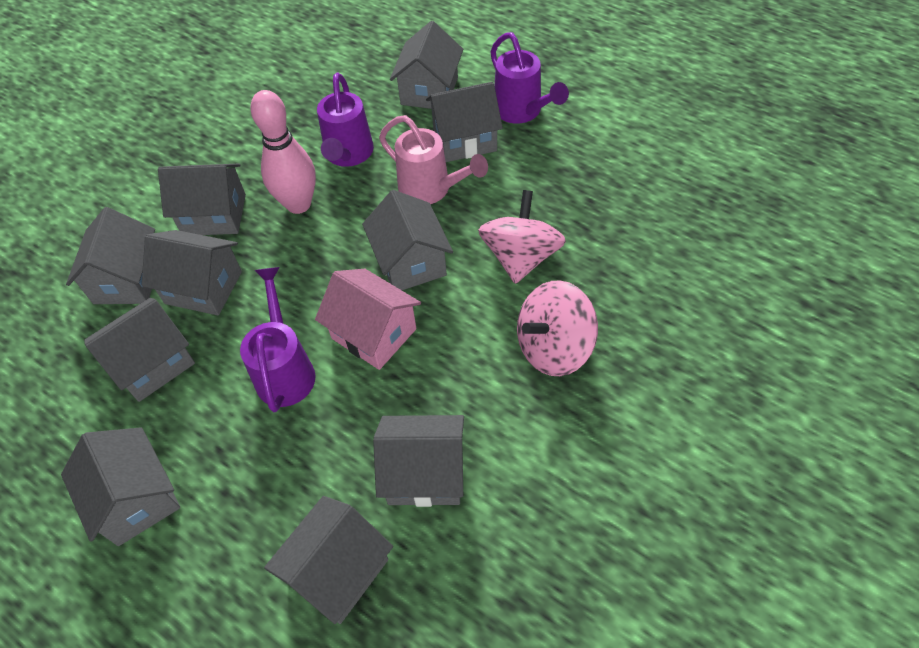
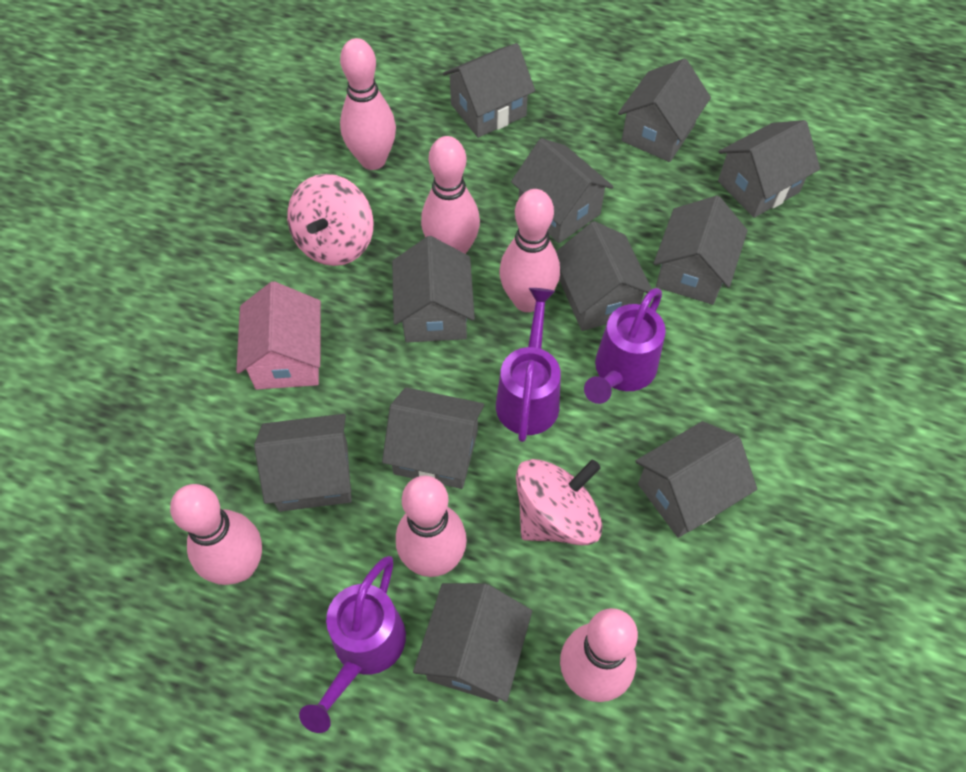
grey house: 10 -> 11
pink bowling pin: 1 -> 6
pink watering can: 1 -> 0

